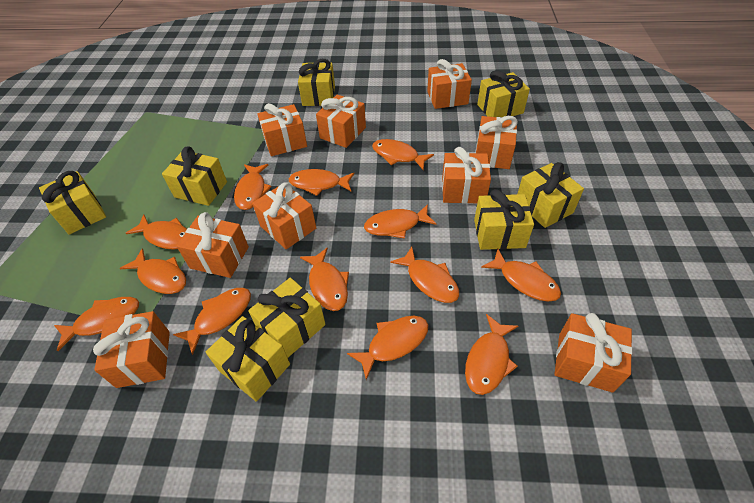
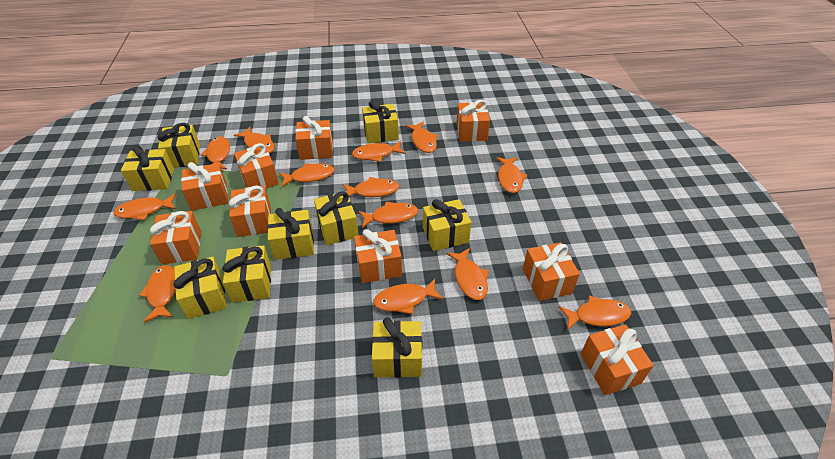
yellow gift: 8 -> 9

